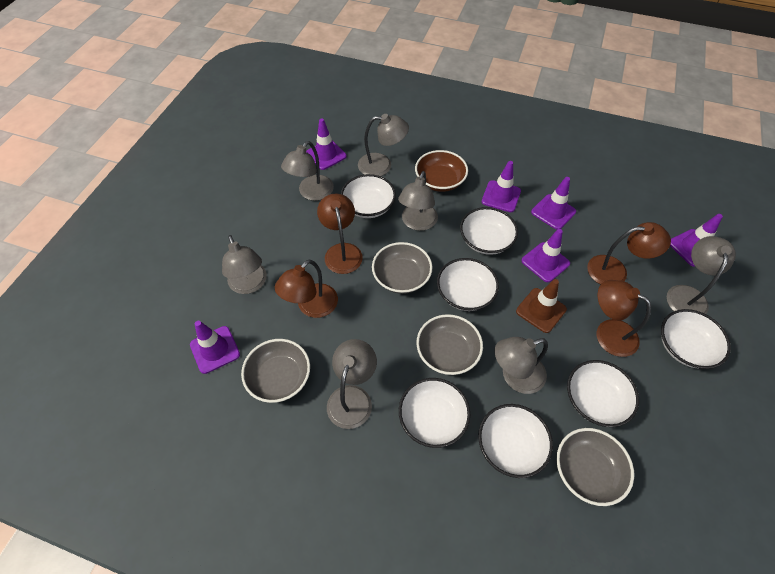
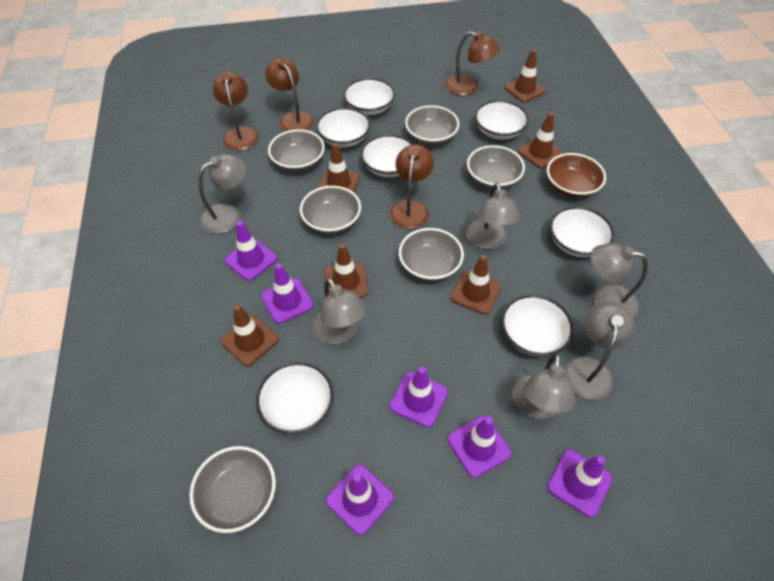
brown traffic cone: 1 -> 6
grey bowl: 4 -> 6
grey lamp: 7 -> 6

